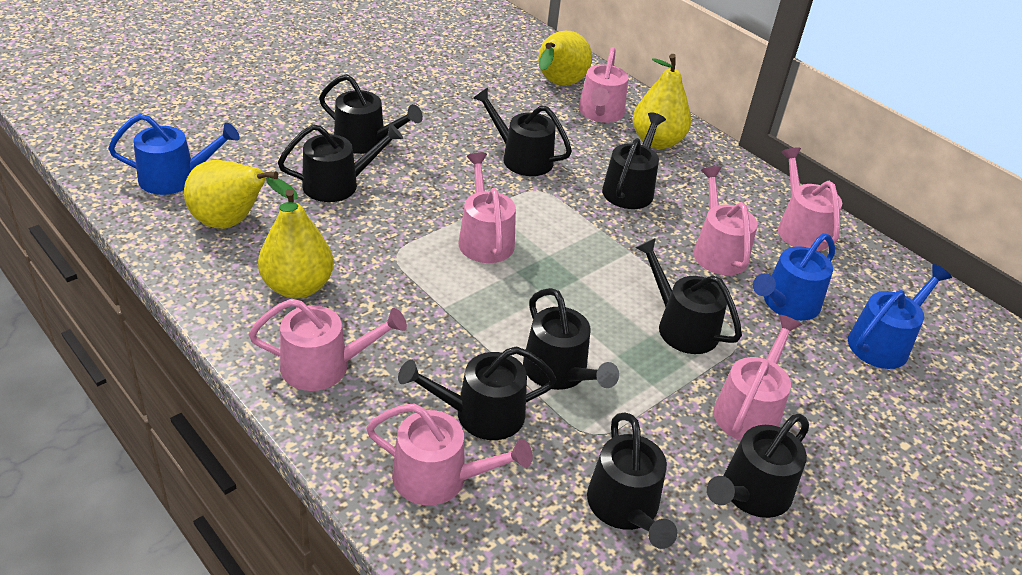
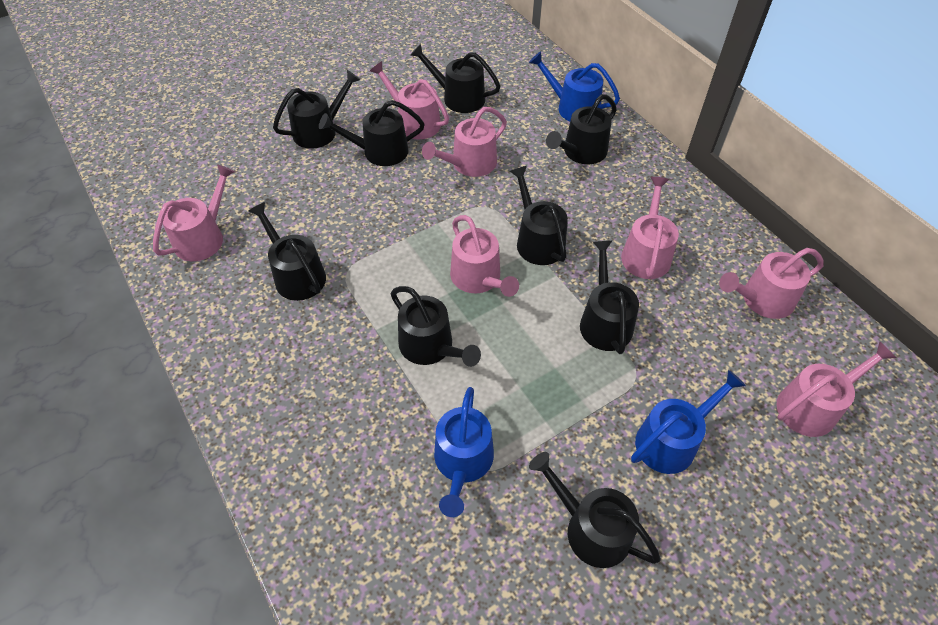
yellow pear: 4 -> 0

